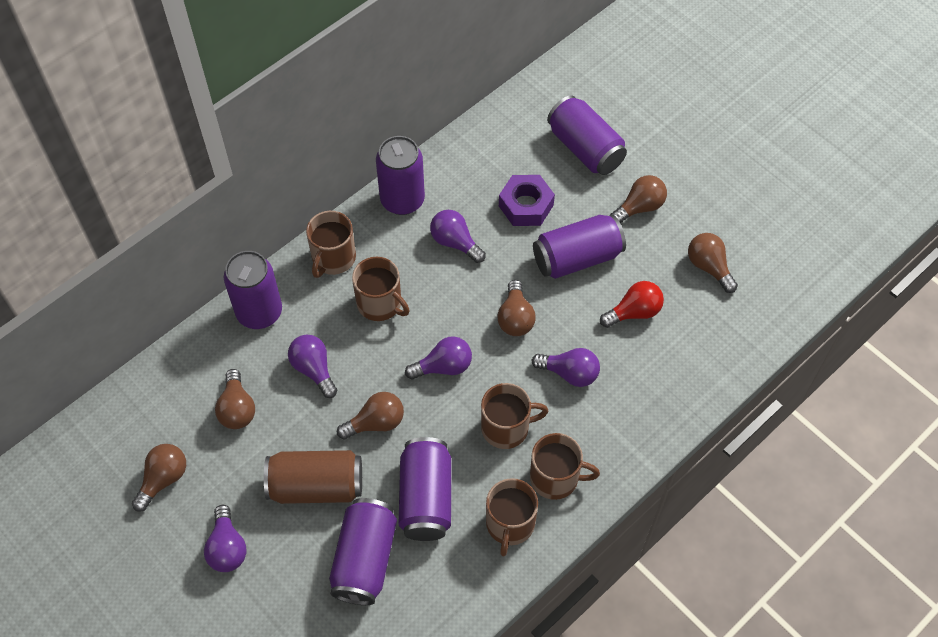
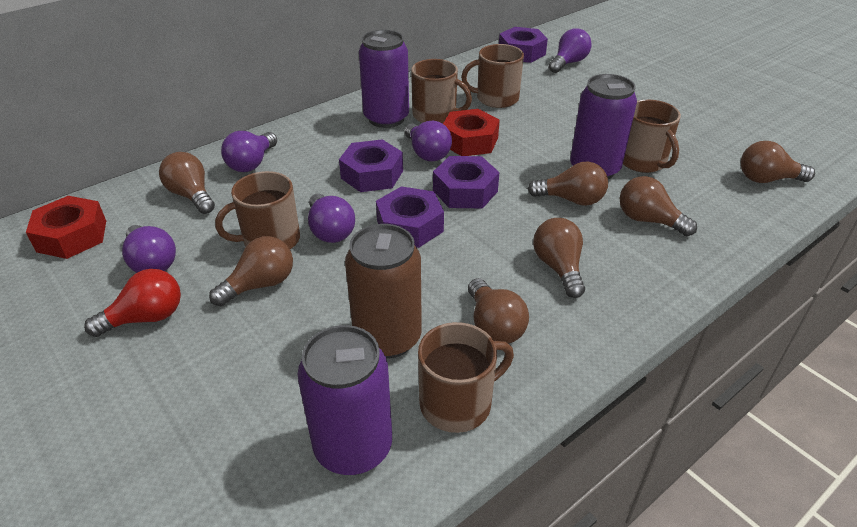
brown light bulb: 6 -> 7
purple can: 6 -> 3
purple nut: 1 -> 4
red nut: 0 -> 2

